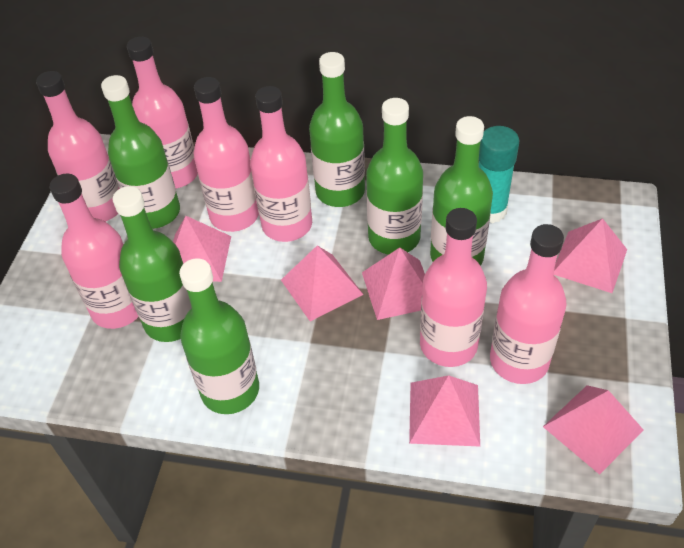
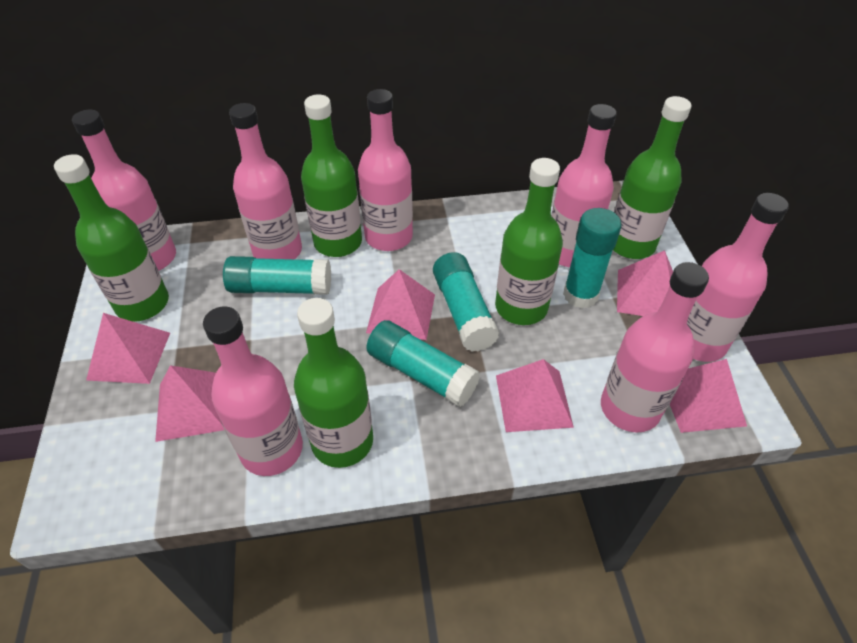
green bottle: 6 -> 5
turquoise glue stick: 1 -> 4

